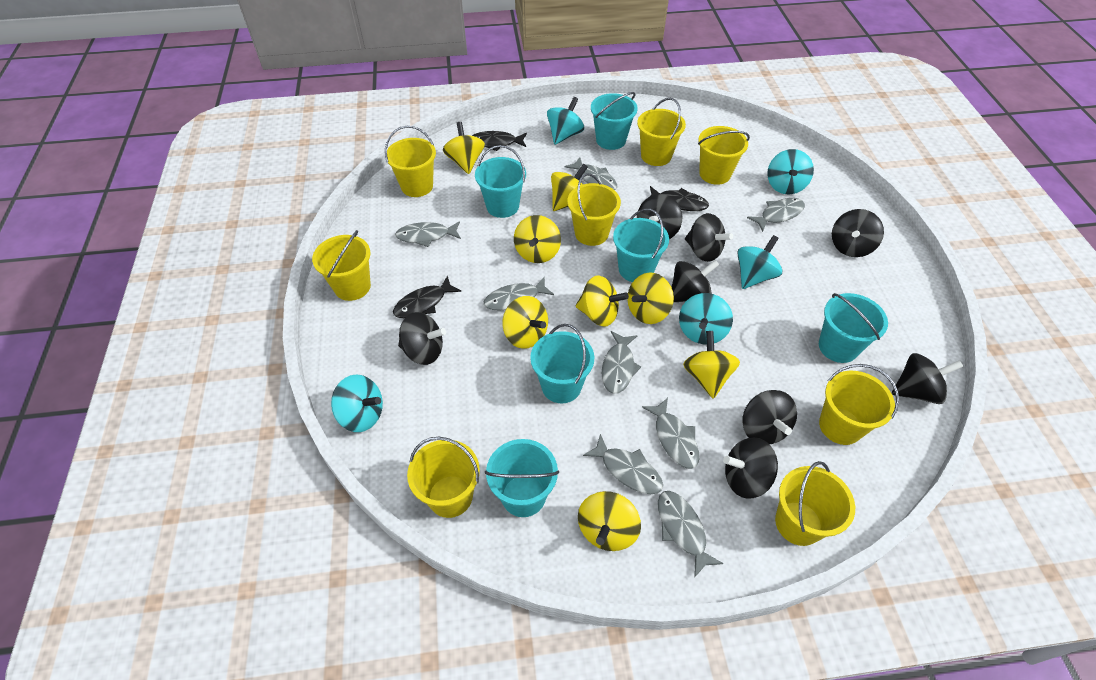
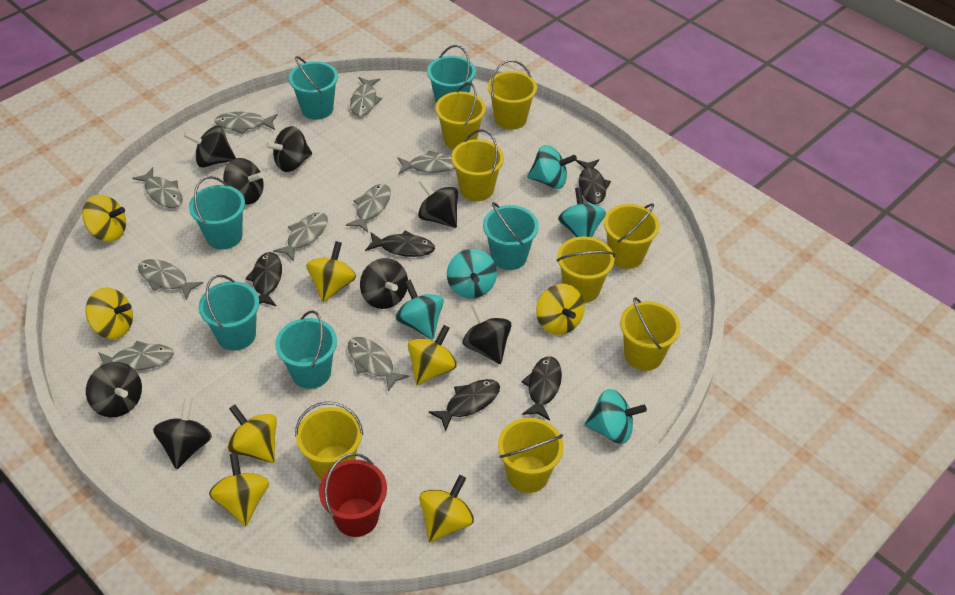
black fish: 3 -> 5
grey fish: 8 -> 9
red bucket: 0 -> 1

